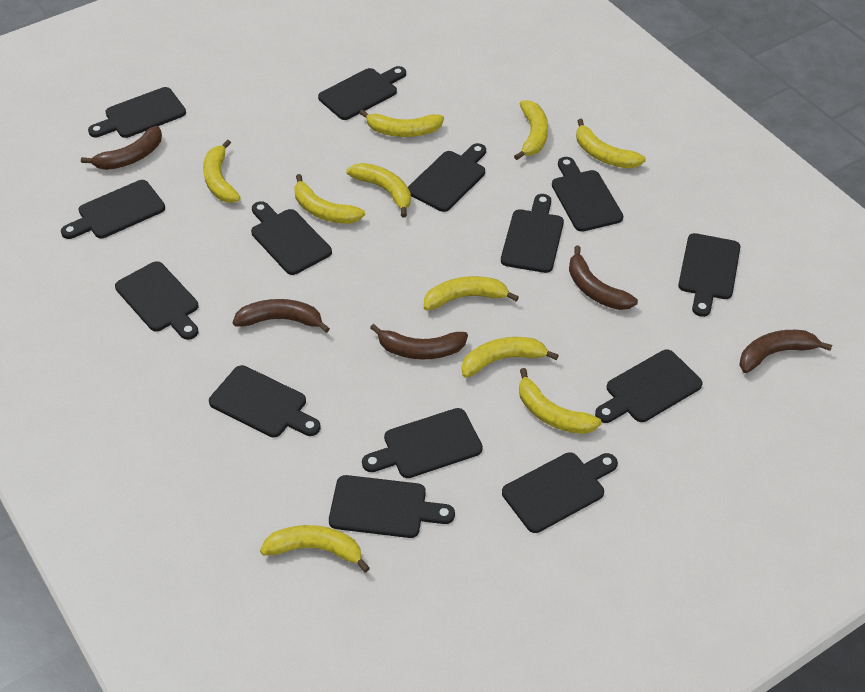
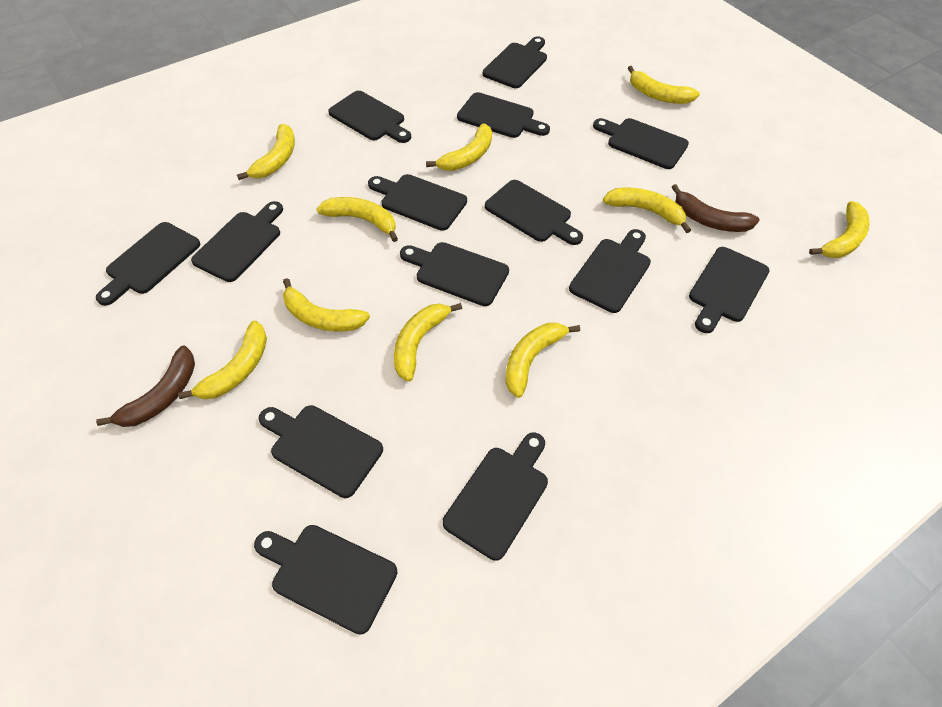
brown banana: 5 -> 2

